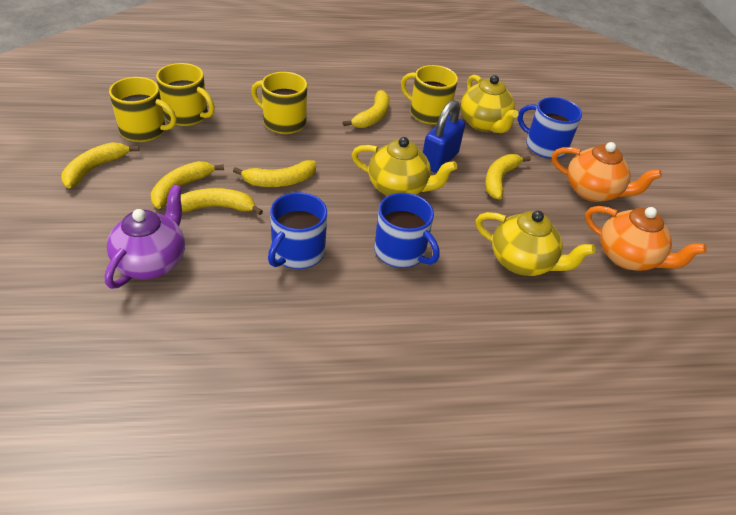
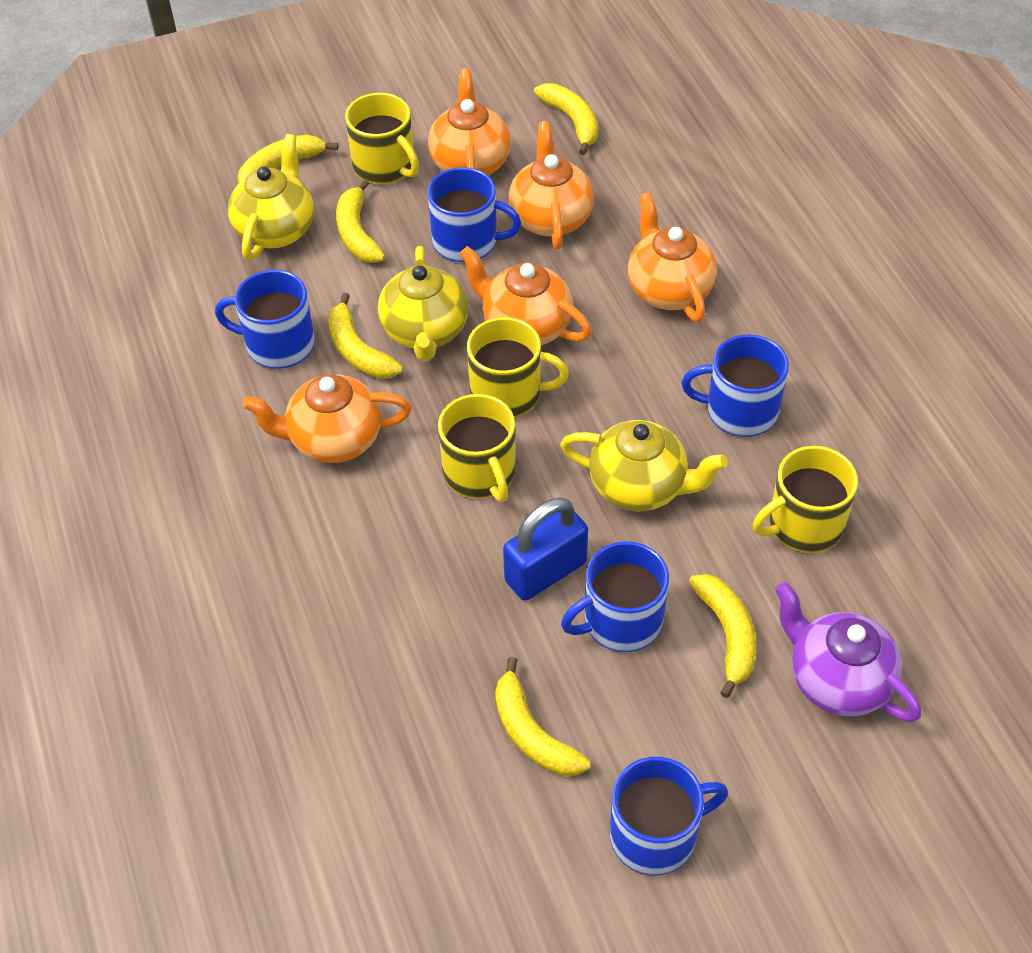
blue mug: 3 -> 5
orange teapot: 2 -> 5

